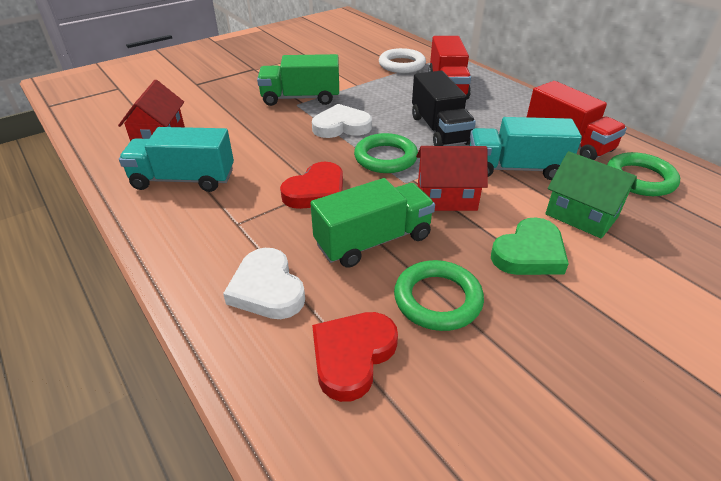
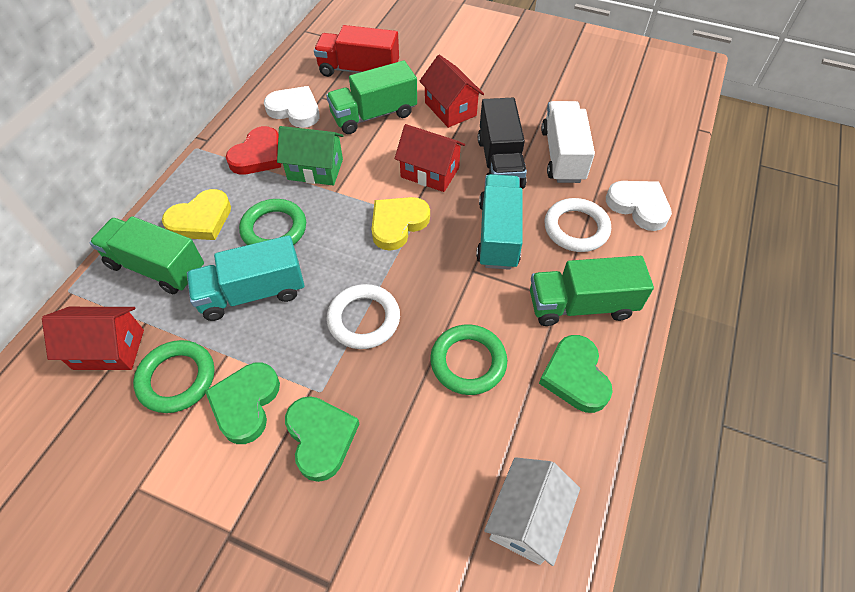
green heart: 1 -> 3
green truck: 2 -> 3
red heart: 2 -> 1
red house: 2 -> 3
red truck: 2 -> 1
white house: 0 -> 1
white ring: 1 -> 2
white truck: 0 -> 1
yellow heart: 0 -> 2

